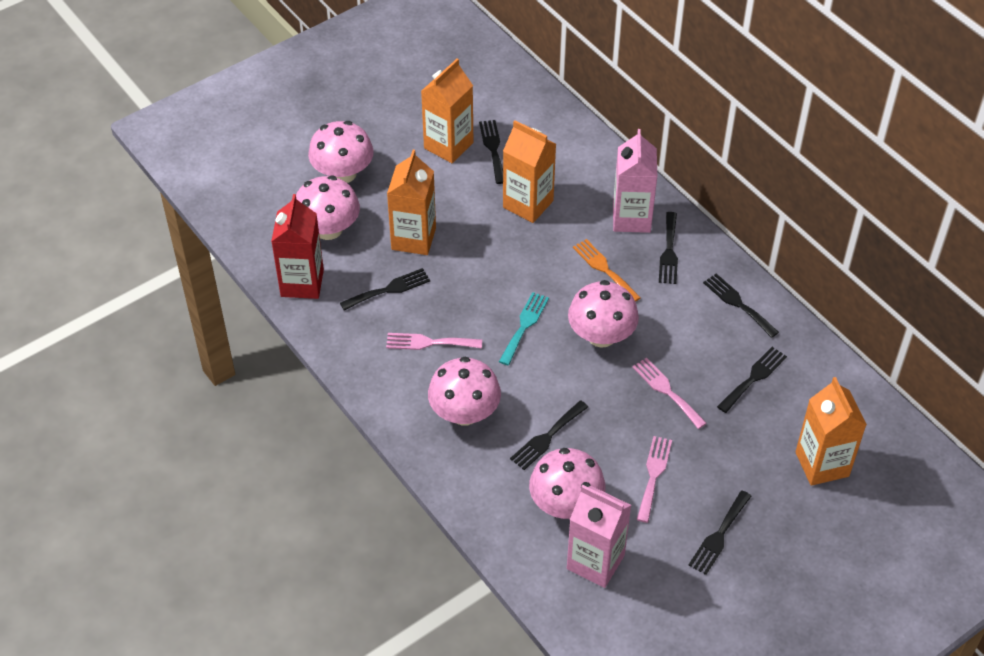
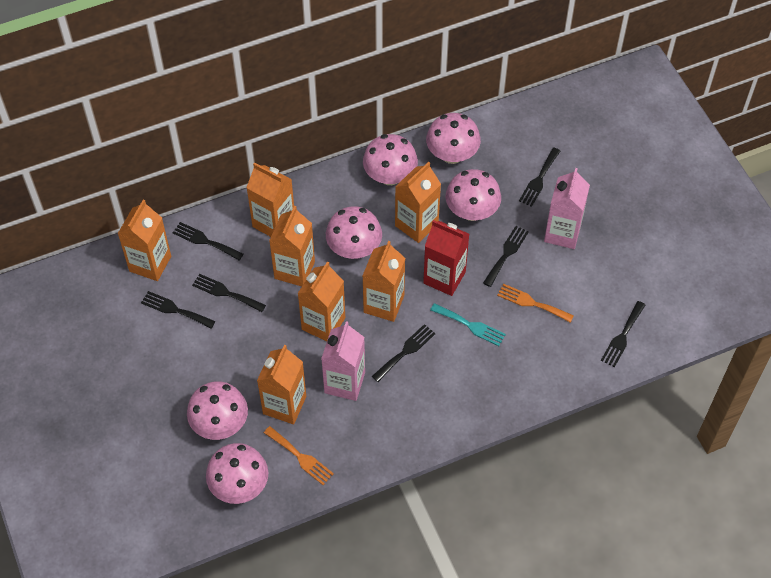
orange carton: 4 -> 7
orange fork: 1 -> 2
pink fork: 3 -> 0
pink mushroom: 5 -> 6

